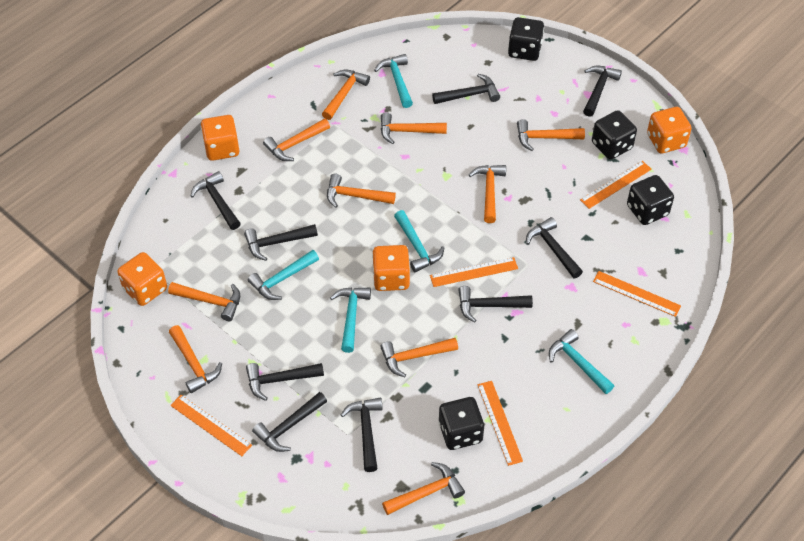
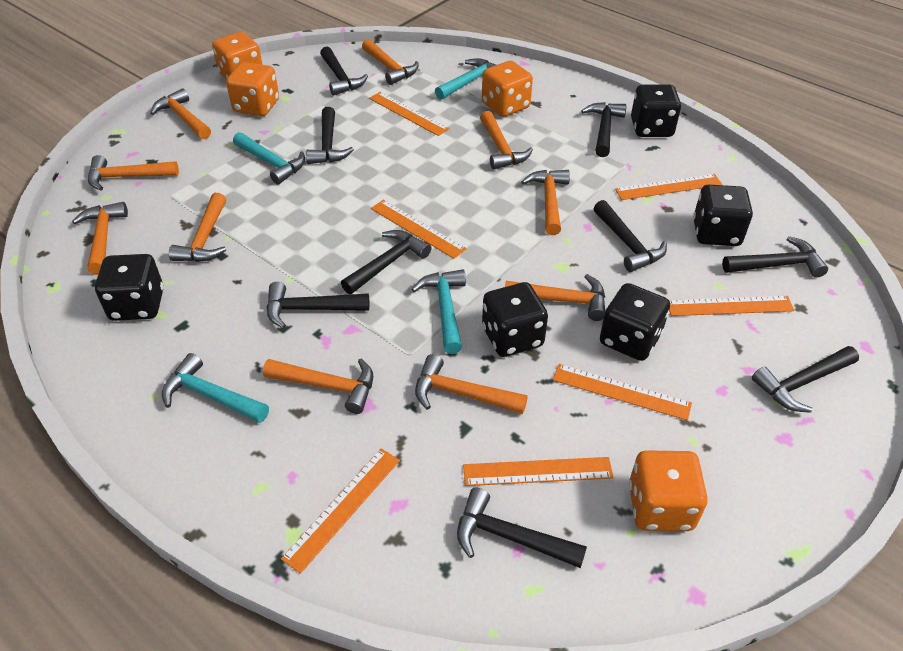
black dice: 4 -> 5
orange ruler: 5 -> 7
turquoise hammer: 5 -> 4

